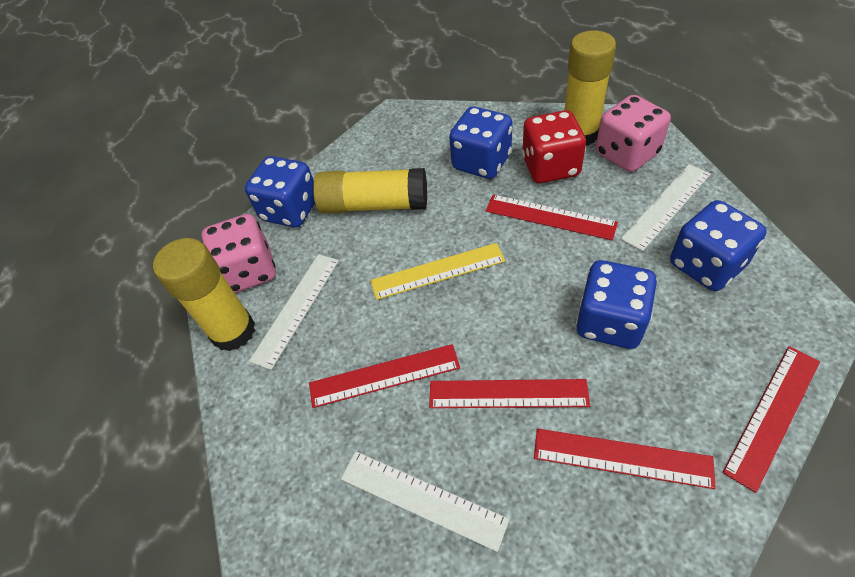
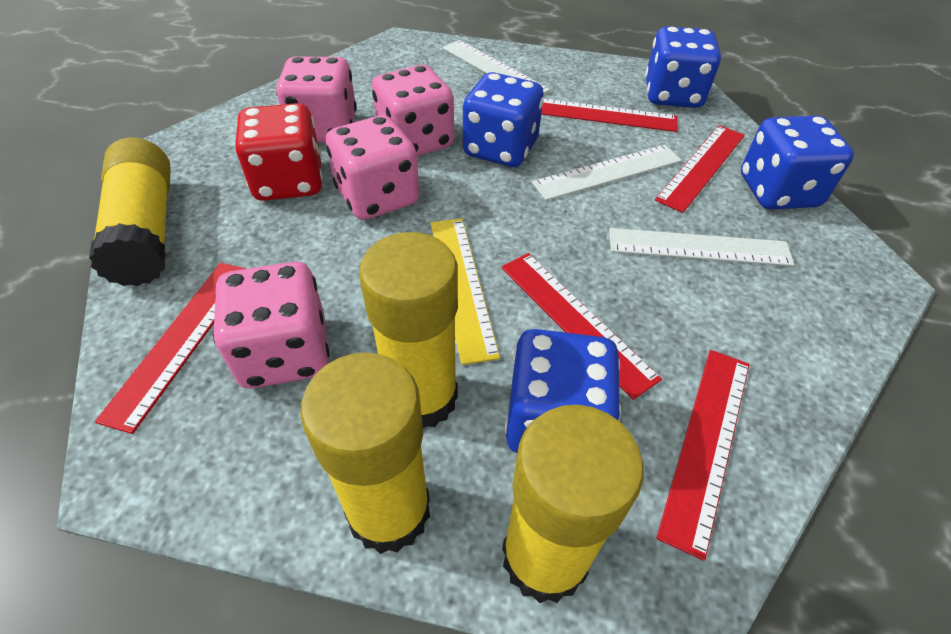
pink dice: 2 -> 4
yellow glue stick: 3 -> 4

